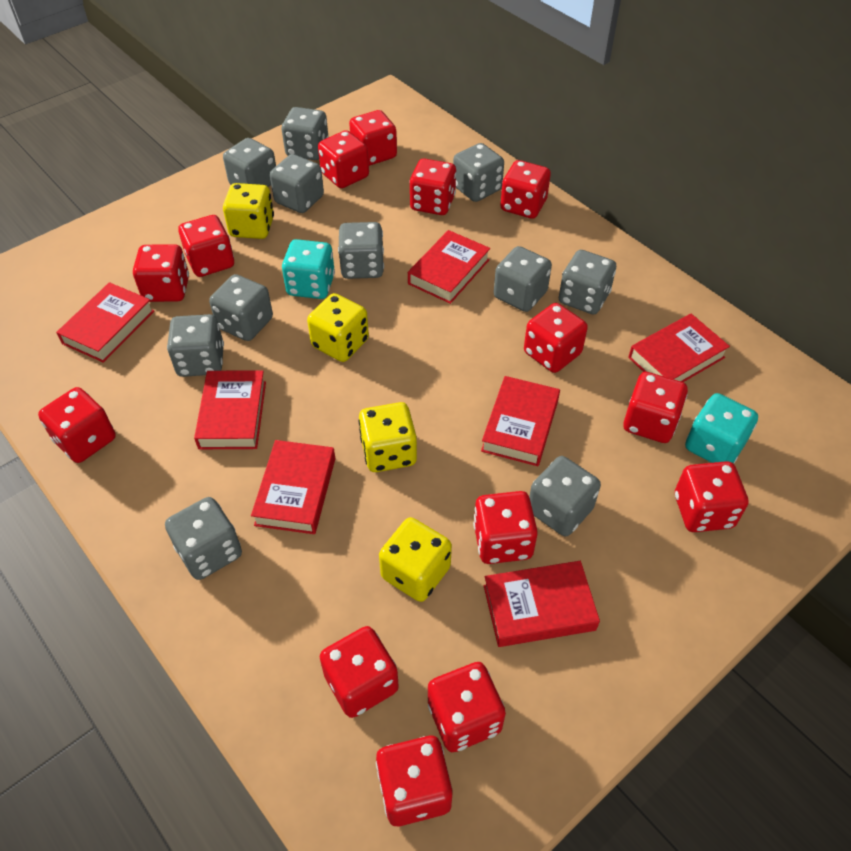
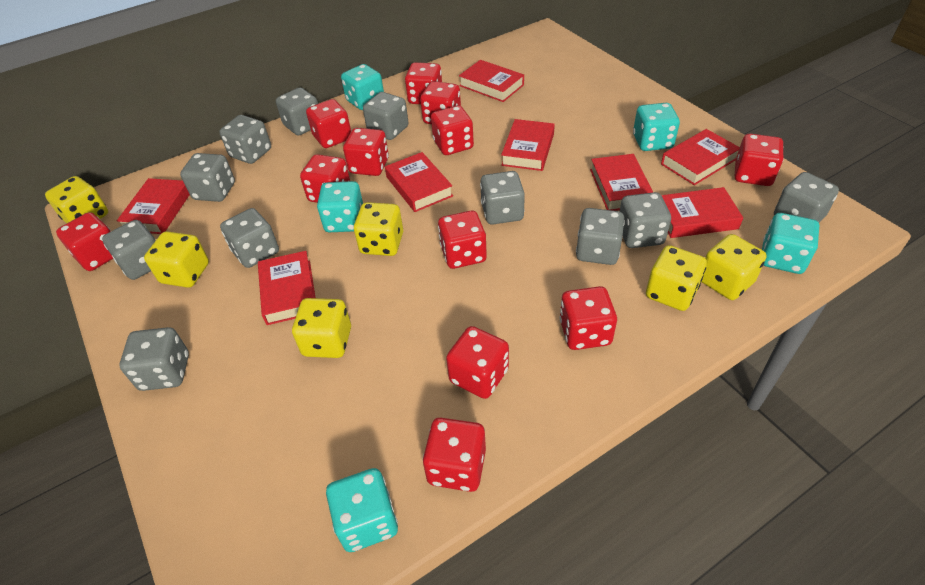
red book: 7 -> 8
red dice: 14 -> 12
turquoise dice: 2 -> 5
yellow dice: 4 -> 6

